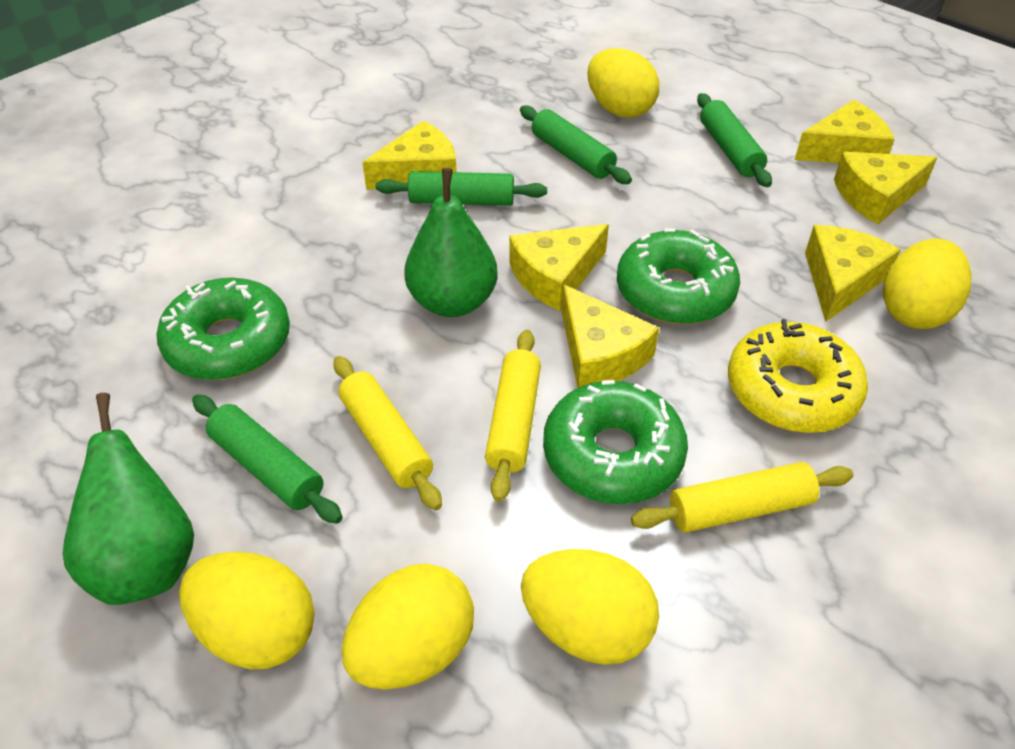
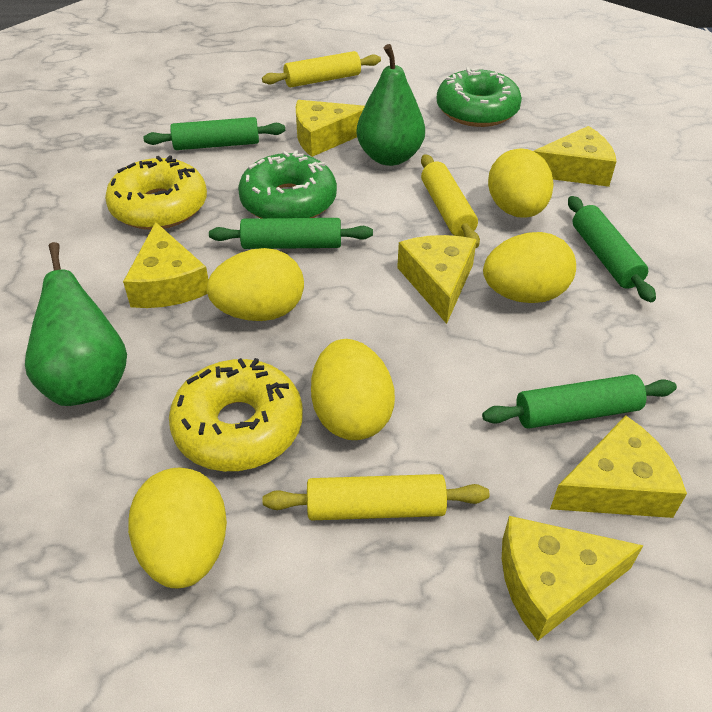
green donut: 3 -> 2
yellow donut: 1 -> 2

